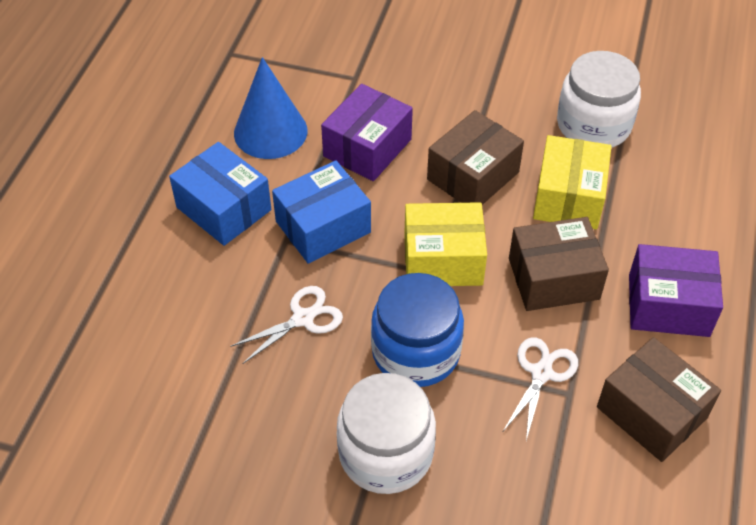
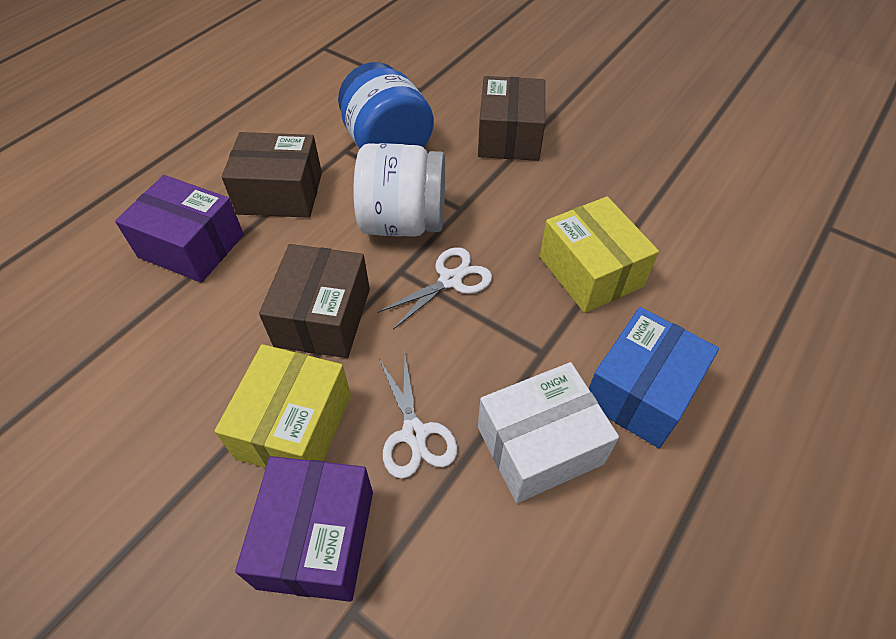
blue box: 2 -> 1
blue cone: 1 -> 0
white box: 0 -> 1
white jar: 2 -> 1

